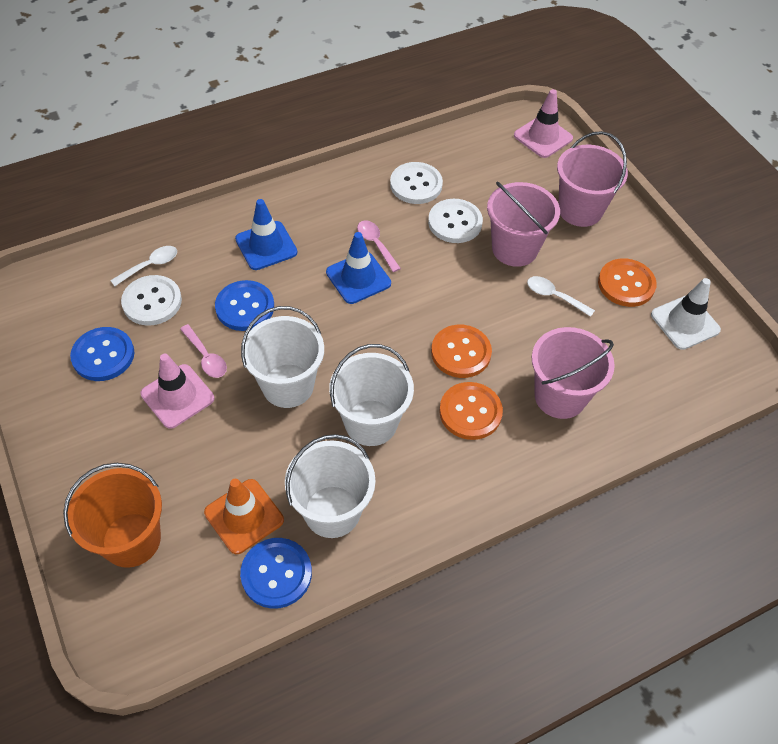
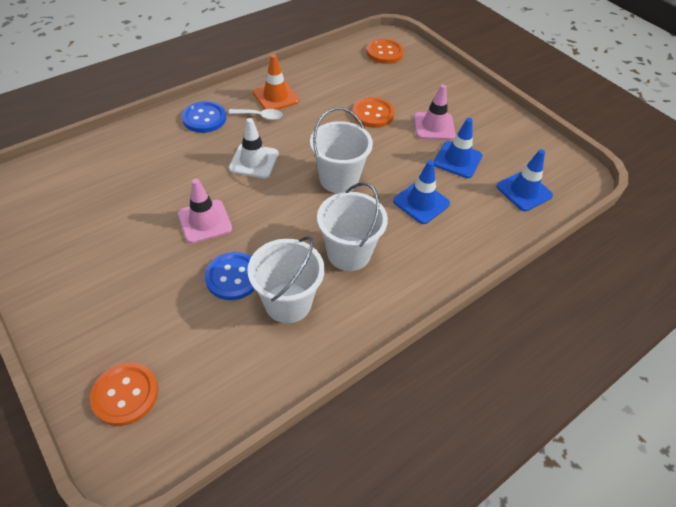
blue button: 3 -> 2
blue traffic cone: 2 -> 3
orange bucket: 1 -> 0
pink bucket: 3 -> 0
pink spoon: 2 -> 0
white button: 3 -> 0
white spoon: 2 -> 1

